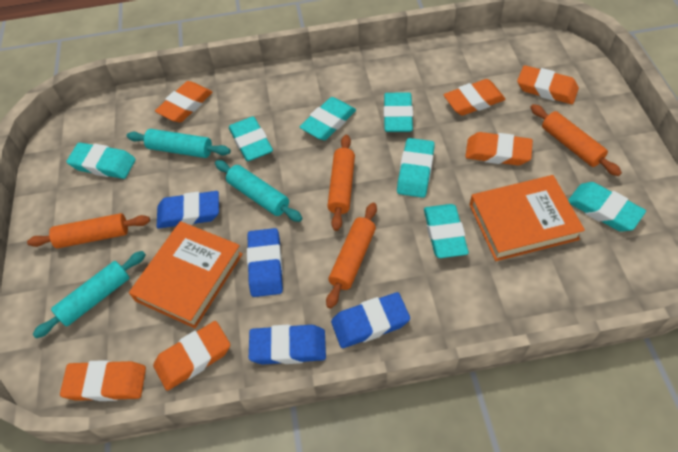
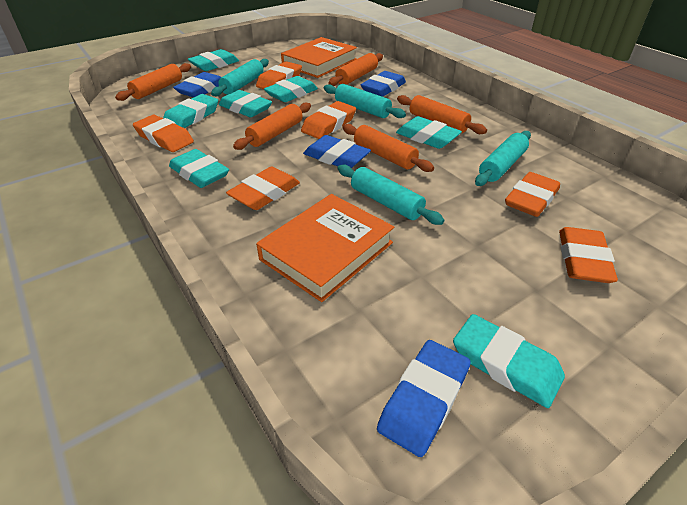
orange rolling pin: 4 -> 5
turquoise rolling pin: 3 -> 4

